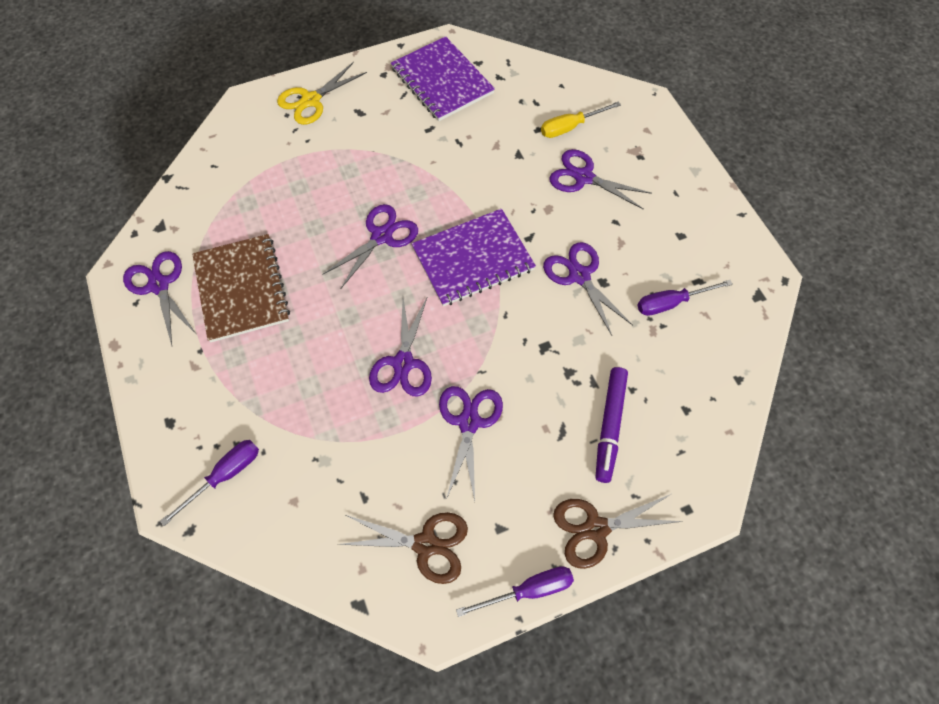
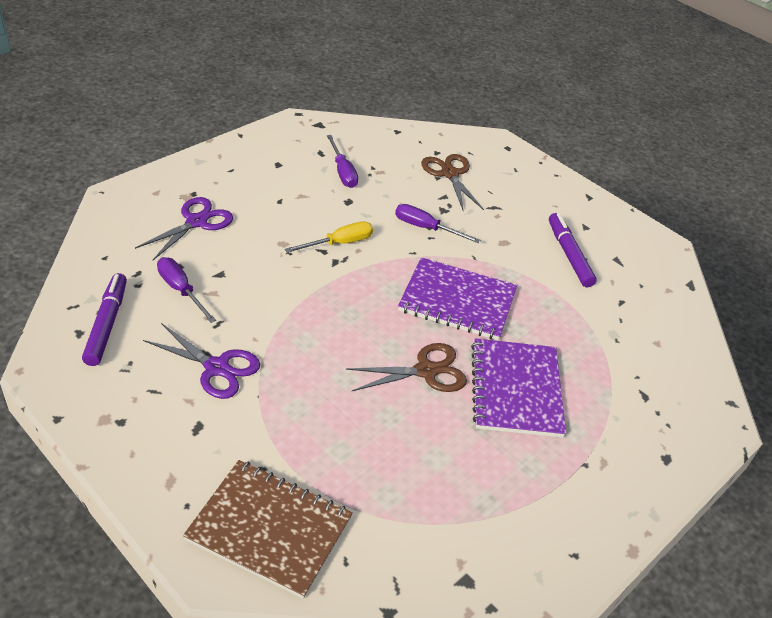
purple marker: 1 -> 2
purple scissors: 6 -> 2
yellow scissors: 1 -> 0

